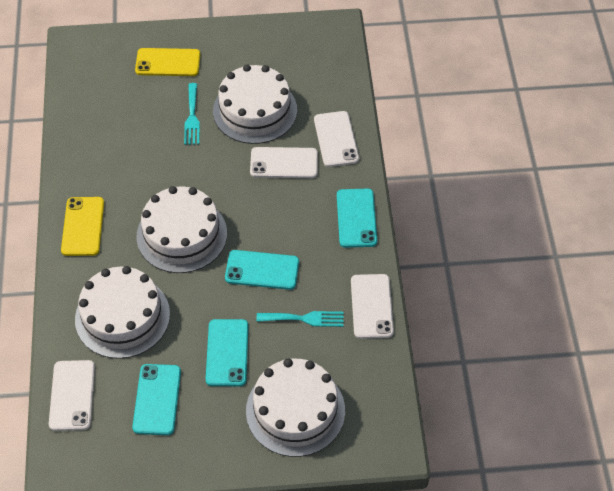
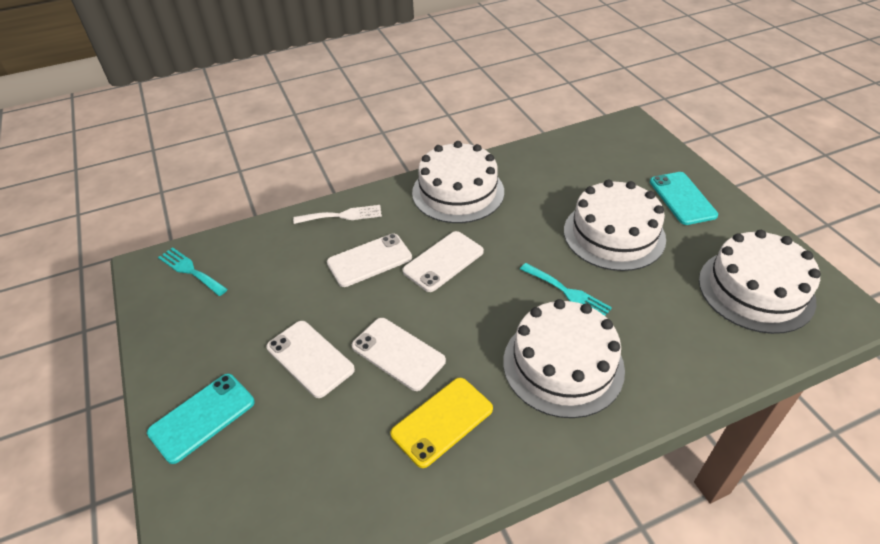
turquoise phone: 4 -> 2
white fork: 0 -> 1
yellow phone: 2 -> 1

